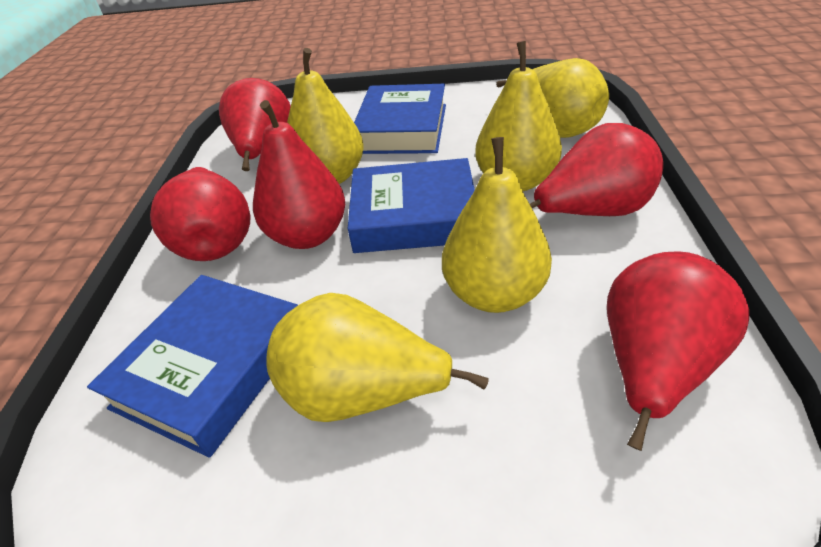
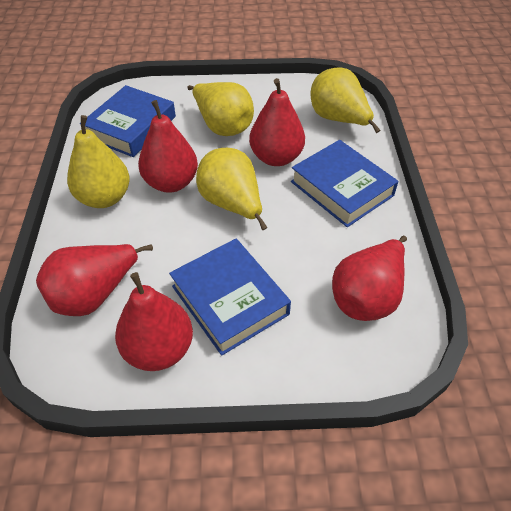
yellow pear: 5 -> 4

